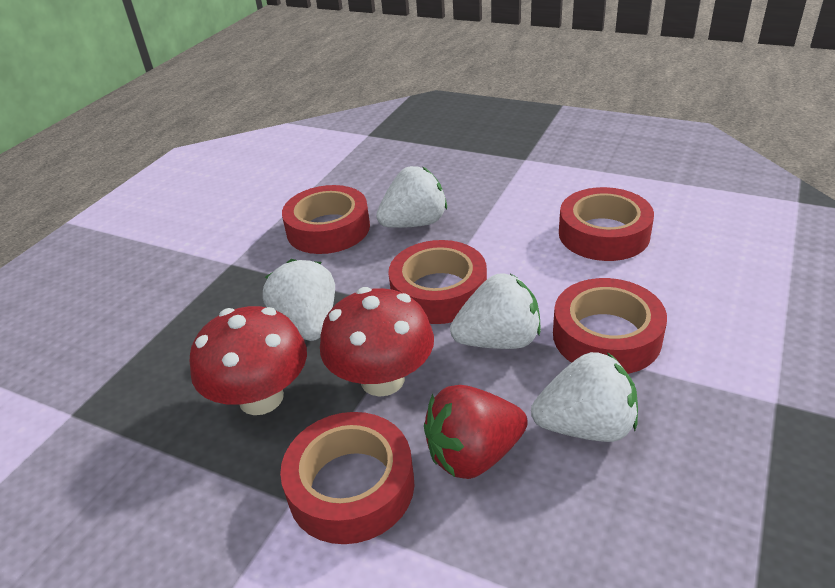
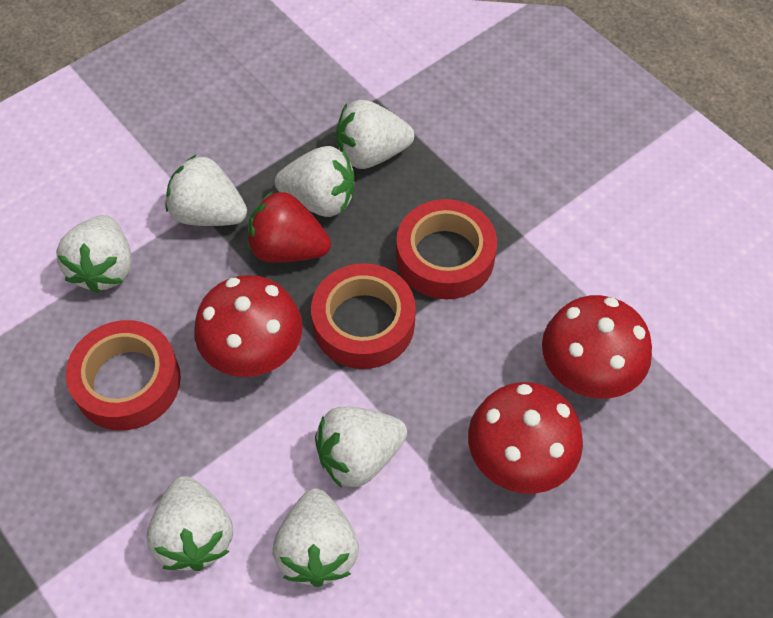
red mushroom: 2 -> 3
red tape: 5 -> 3
white strawberry: 4 -> 7

